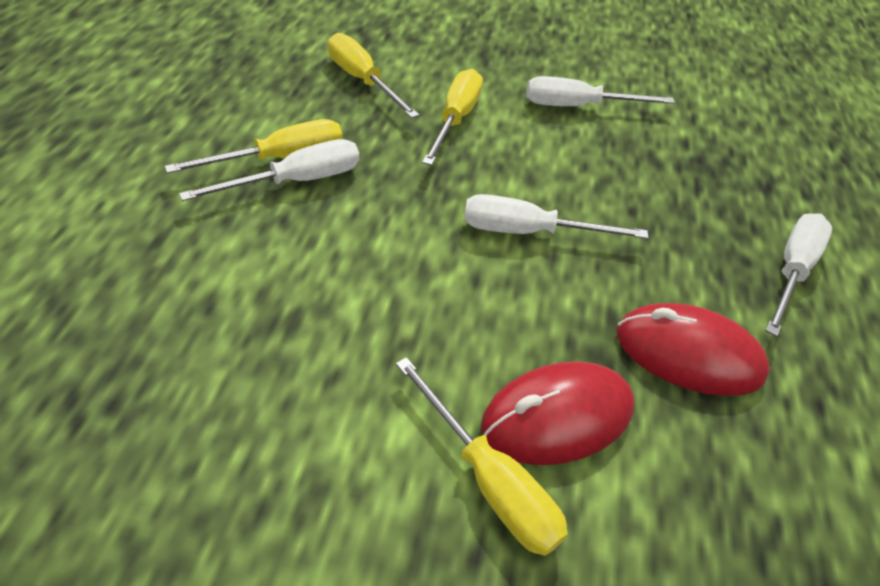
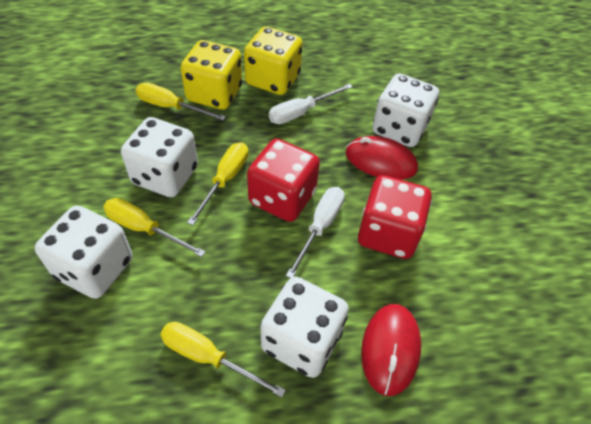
red dice: 0 -> 2
white dice: 0 -> 4
white screwdriver: 4 -> 2
yellow dice: 0 -> 2

